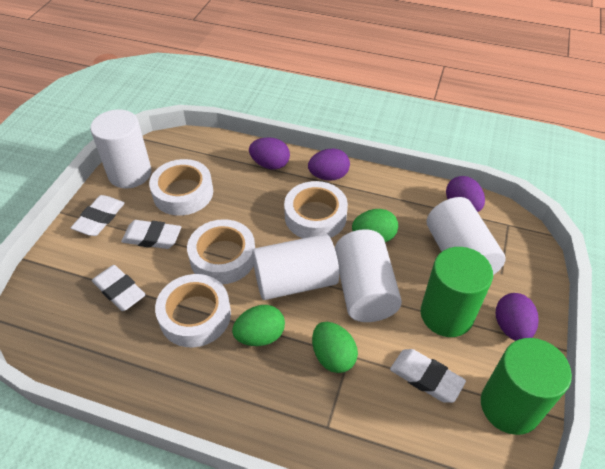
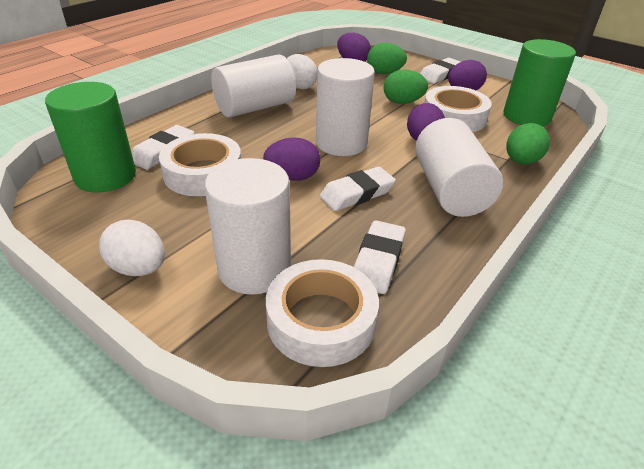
white egg: 0 -> 2
white tape: 4 -> 3

